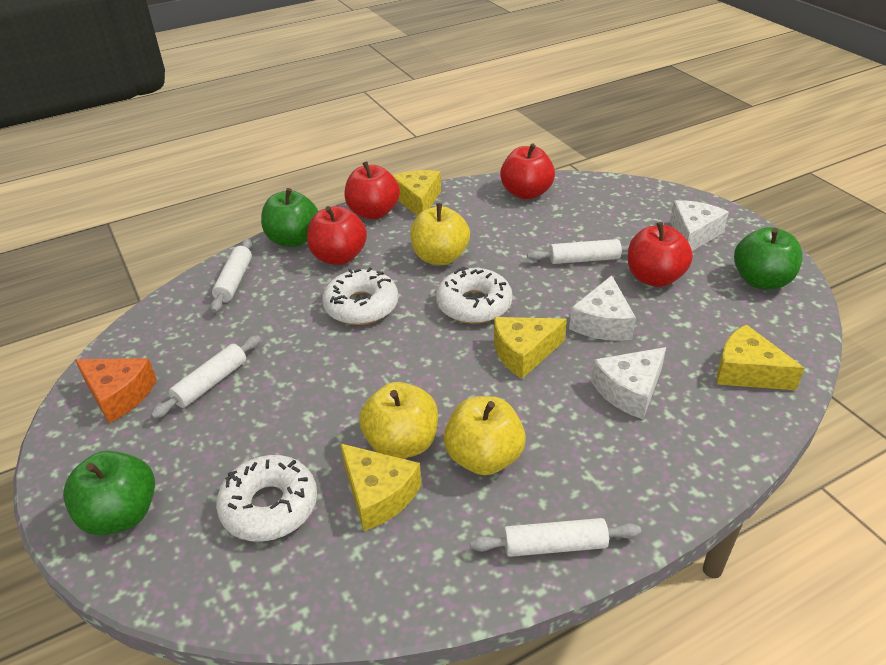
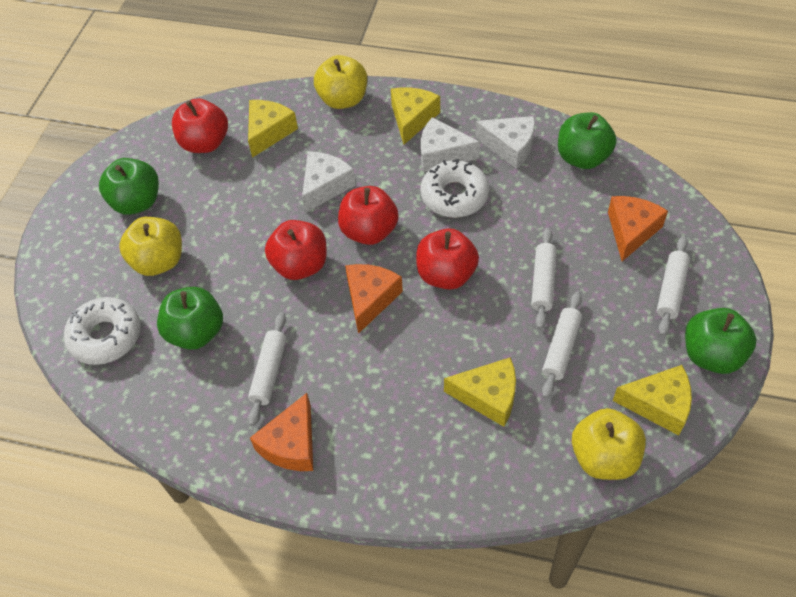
green apple: 3 -> 4
orange cheese: 1 -> 3
white donut: 3 -> 2

